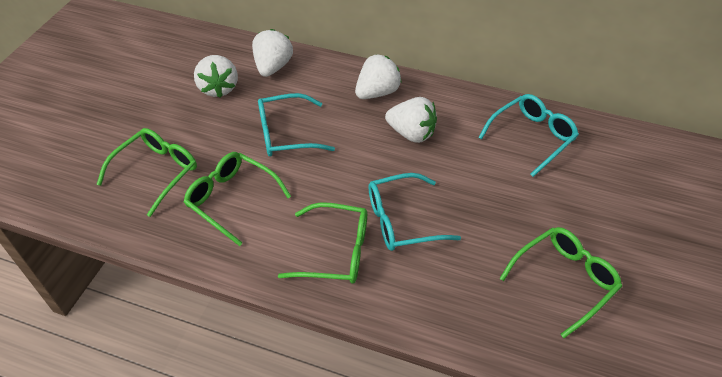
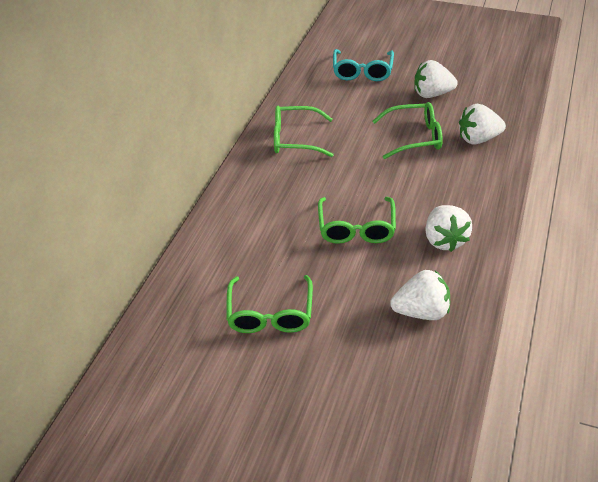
turquoise glasses: 3 -> 1

